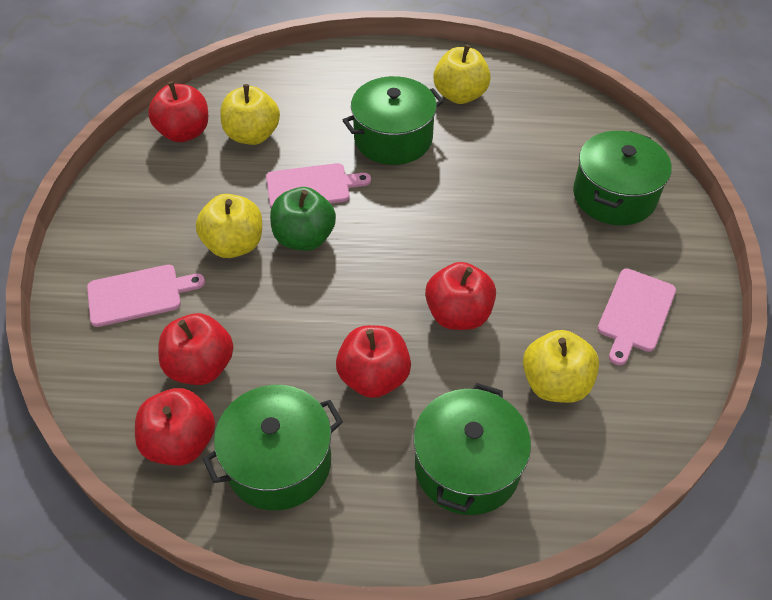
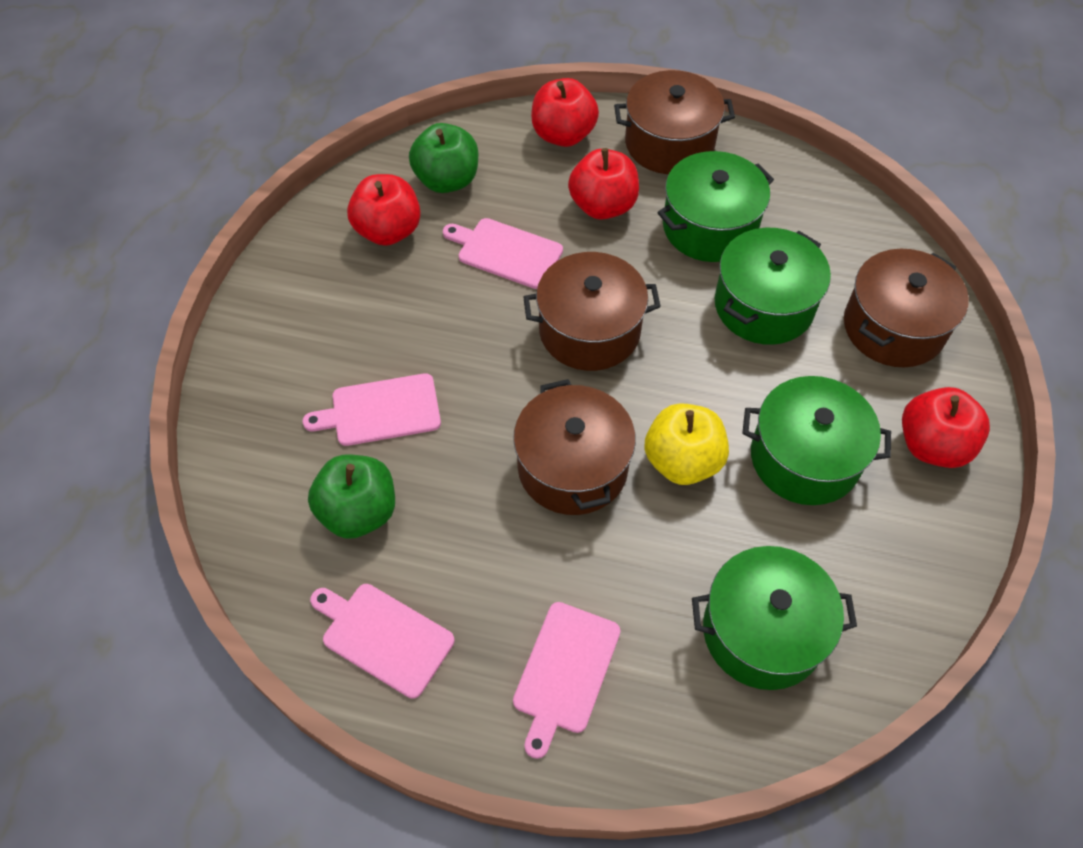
brown pot: 0 -> 4
green apple: 1 -> 2
pink cutting board: 3 -> 4
red apple: 5 -> 4
yellow apple: 4 -> 1

